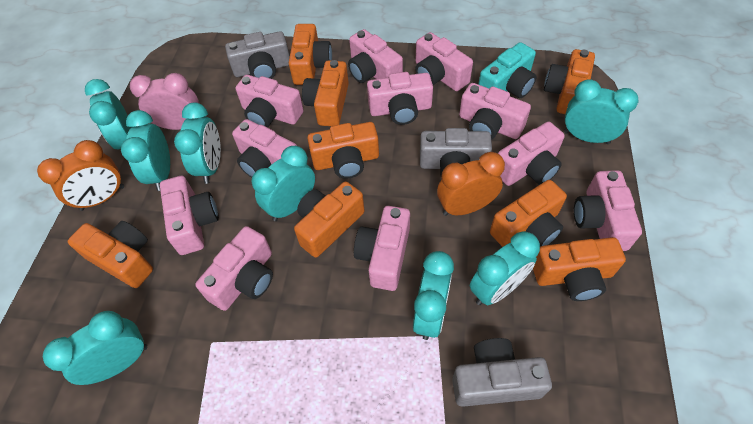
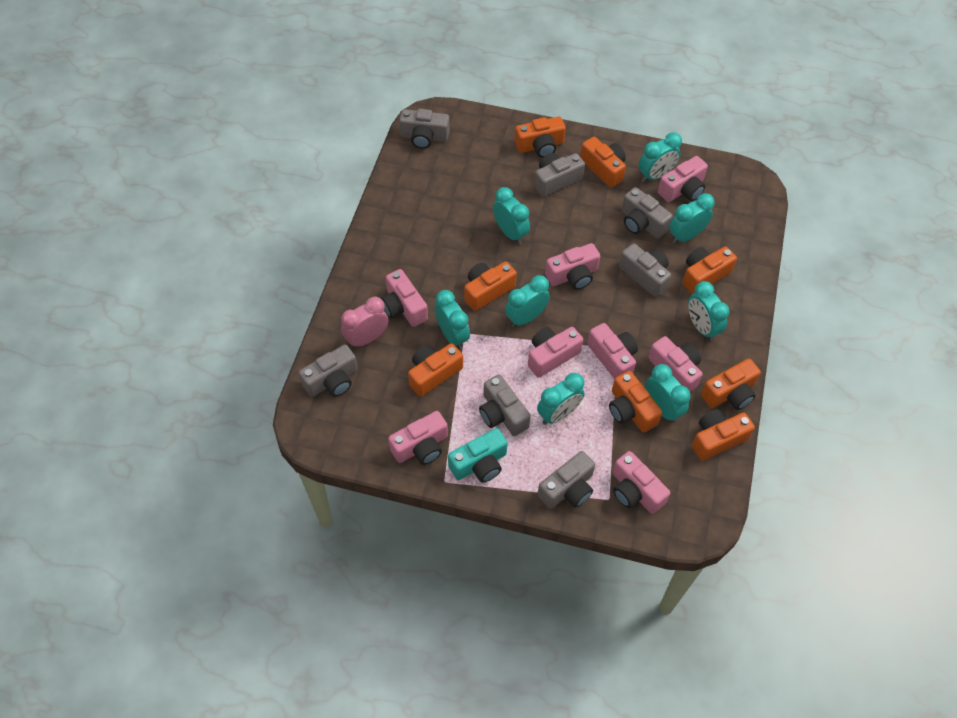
grey camera: 3 -> 7
orange clock: 2 -> 0
pink camera: 11 -> 8

